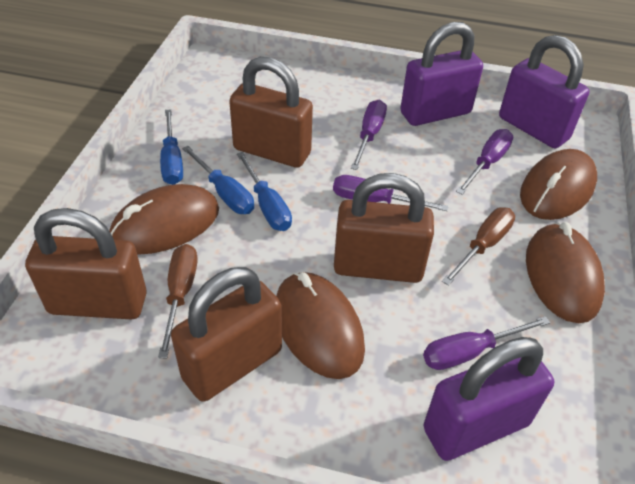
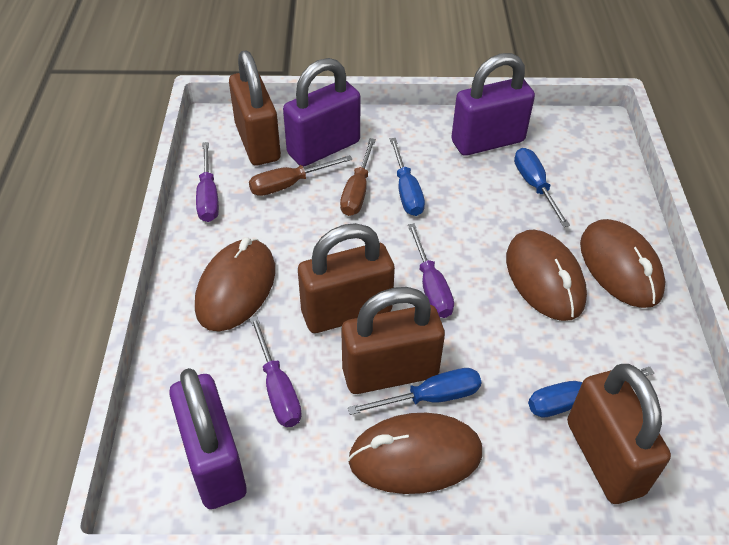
blue screwdriver: 3 -> 4
purple screwdriver: 4 -> 3

